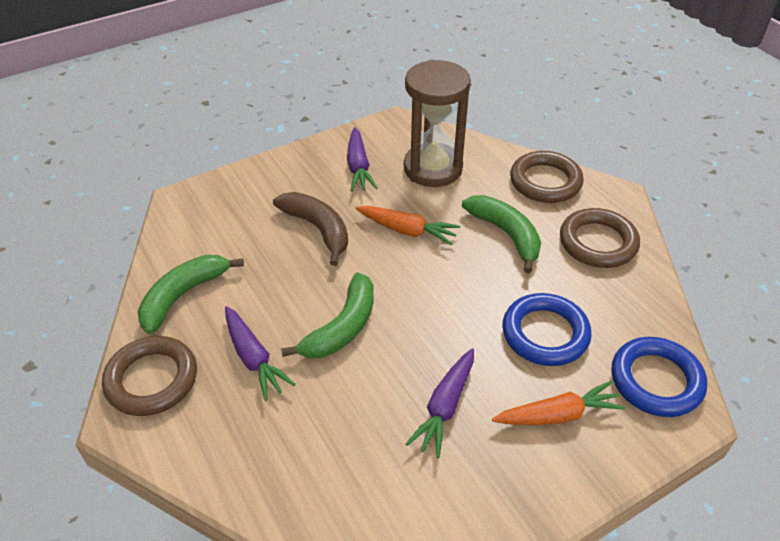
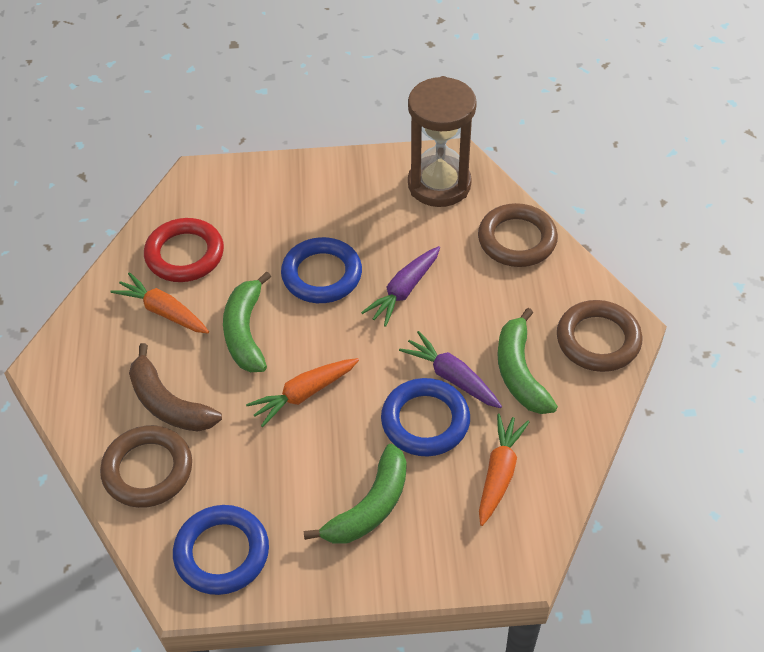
blue ring: 2 -> 3
orange carrot: 2 -> 3
purple carrot: 3 -> 2
red ring: 0 -> 1

